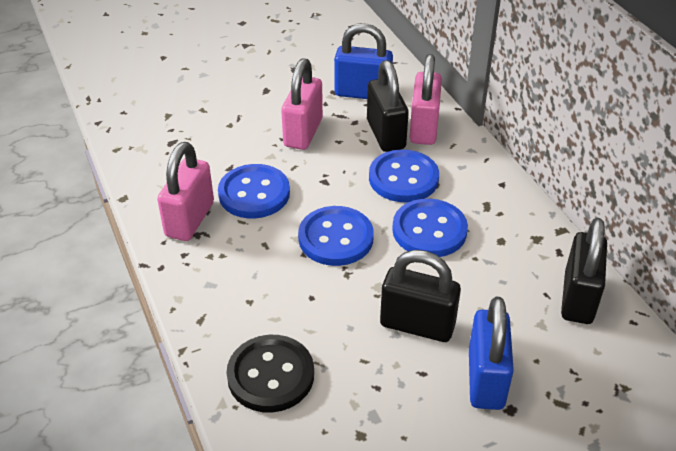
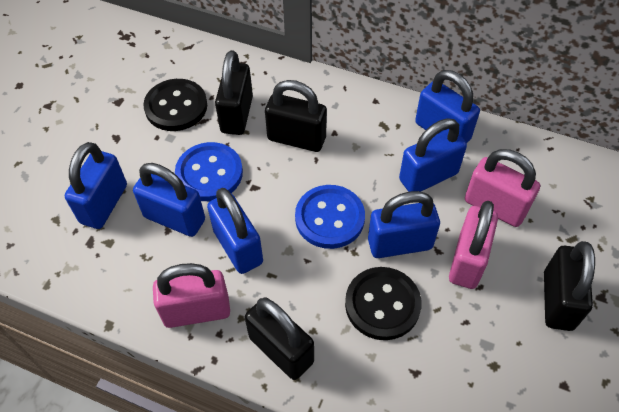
black button: 1 -> 2
black padlock: 3 -> 4
blue button: 4 -> 2
blue padlock: 2 -> 6

